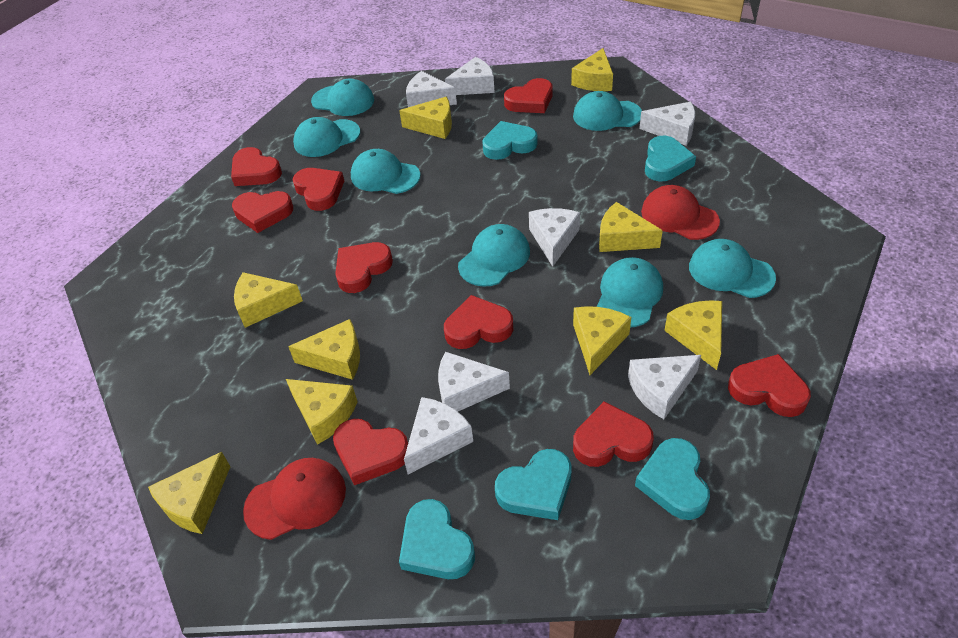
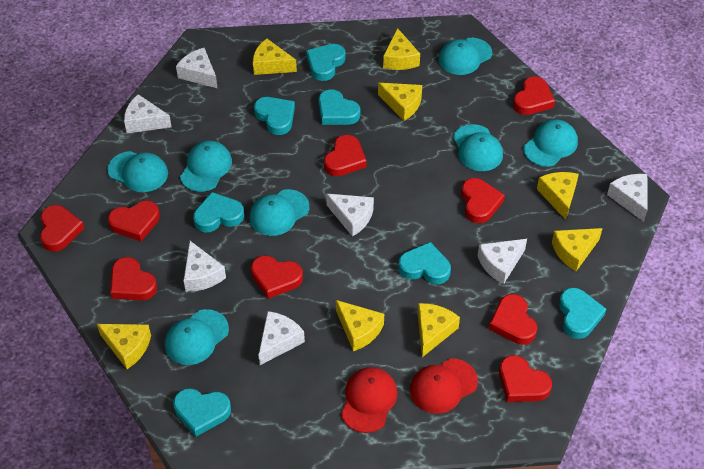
turquoise heart: 5 -> 7
yellow cheese: 9 -> 8

